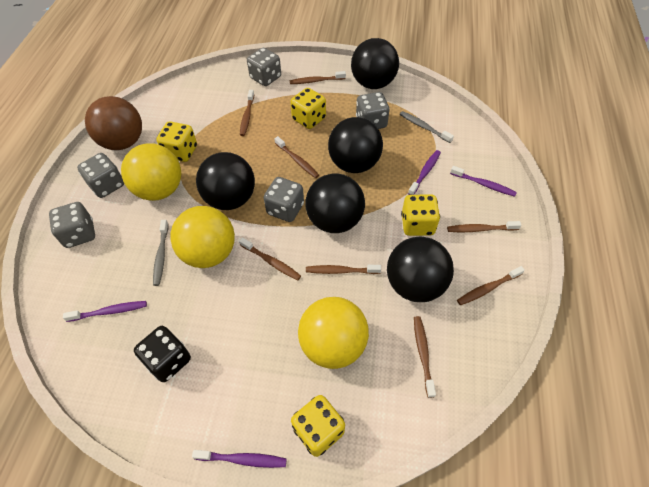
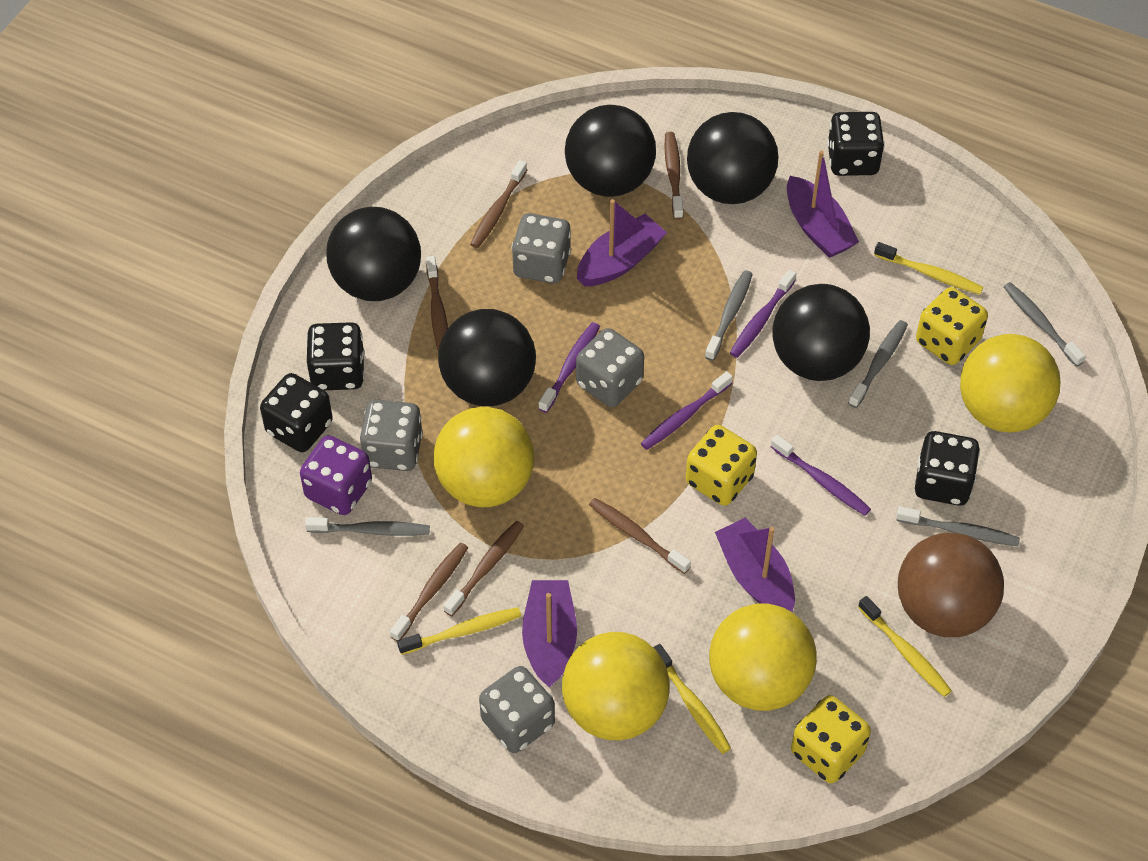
black dice: 1 -> 4
brown toothbrush: 8 -> 6
grey dice: 5 -> 4
grey toothbrush: 2 -> 5
purple boat: 0 -> 4
purple dice: 0 -> 1
yellow ball: 3 -> 4
yellow dice: 4 -> 3
yellow toothbrush: 0 -> 4

